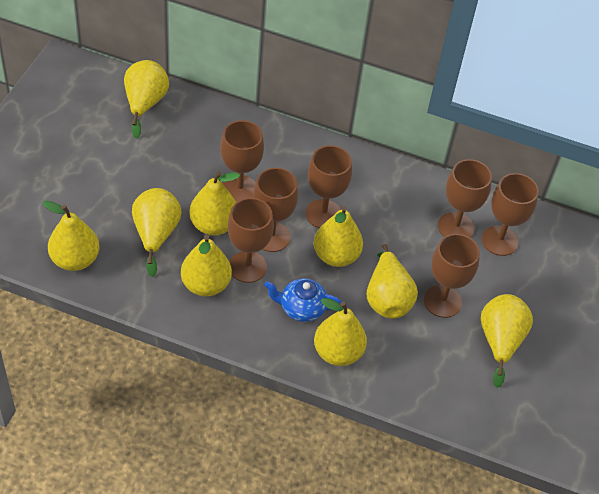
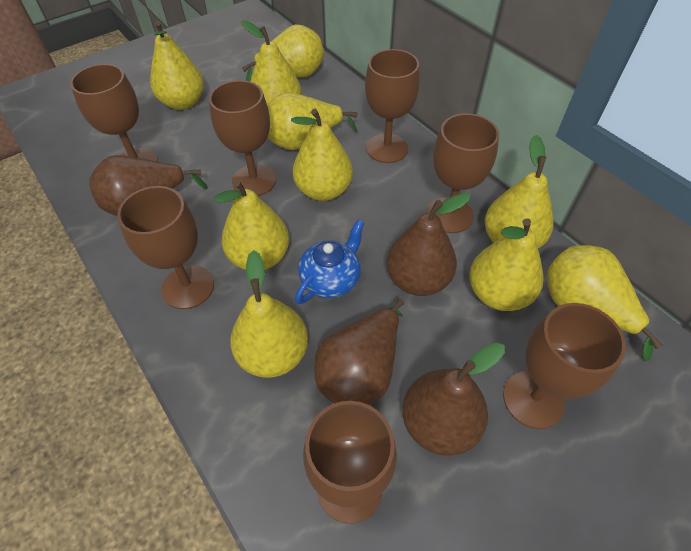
brown pear: 0 -> 4
yellow pear: 9 -> 10

